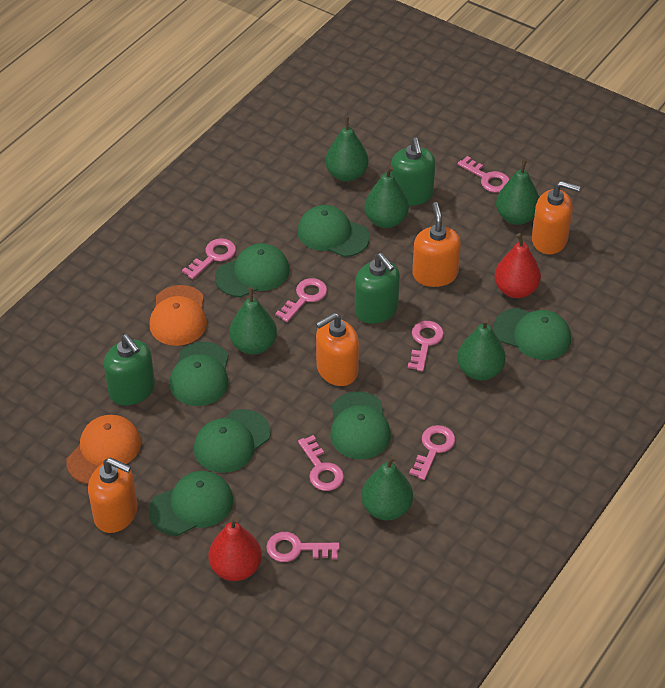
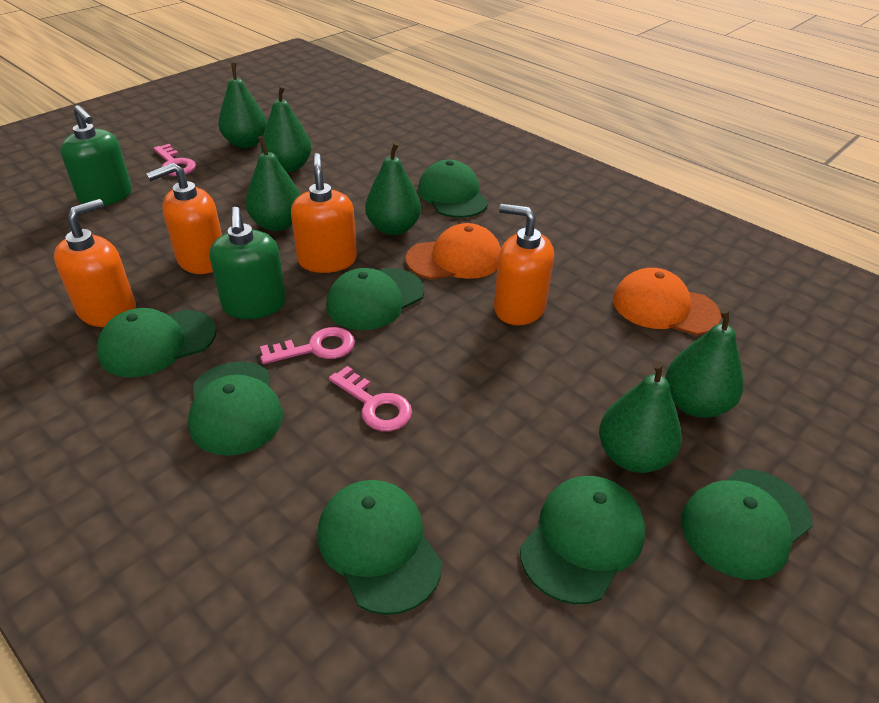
green soap dispenser: 3 -> 2
pink key: 7 -> 3
red pear: 2 -> 0

